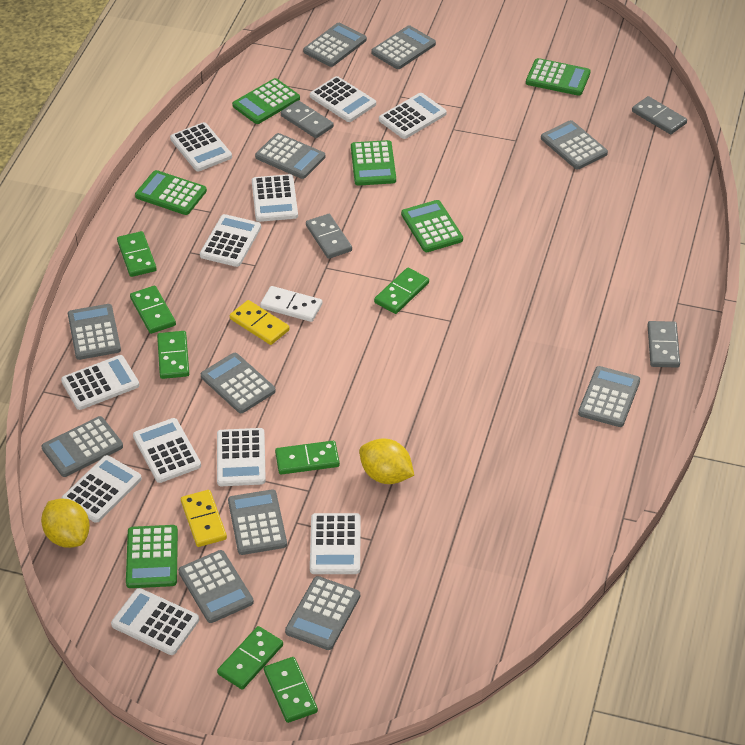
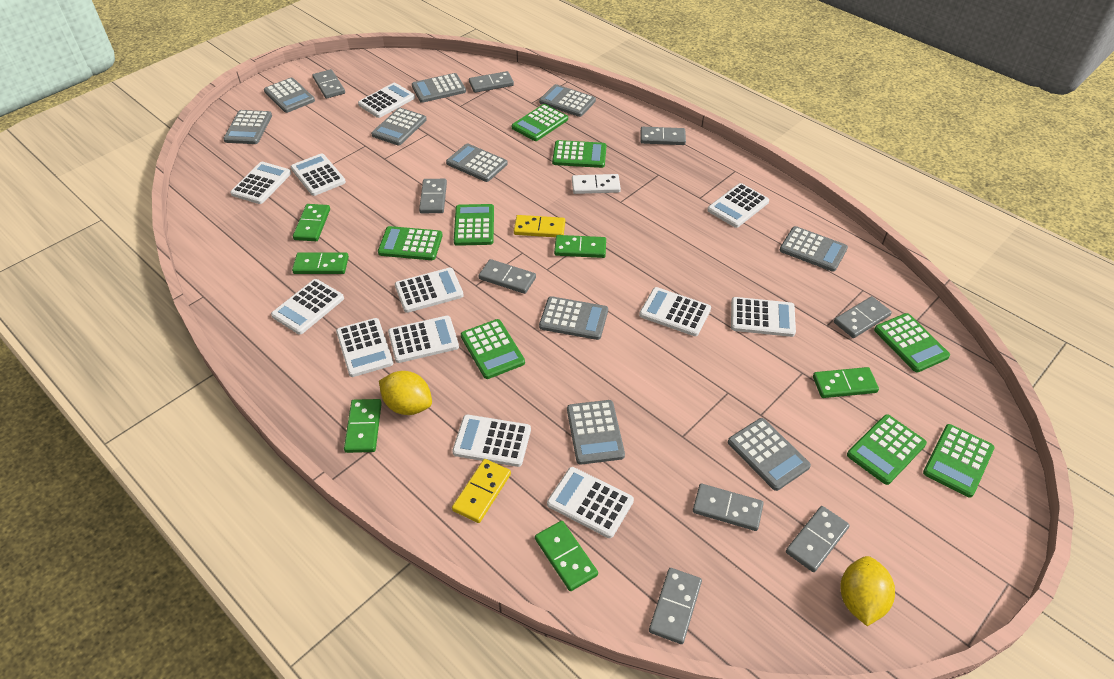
green calculator: 6 -> 8
green domino: 7 -> 6
grey calculator: 11 -> 10
grey domino: 4 -> 9
white calculator: 11 -> 12

